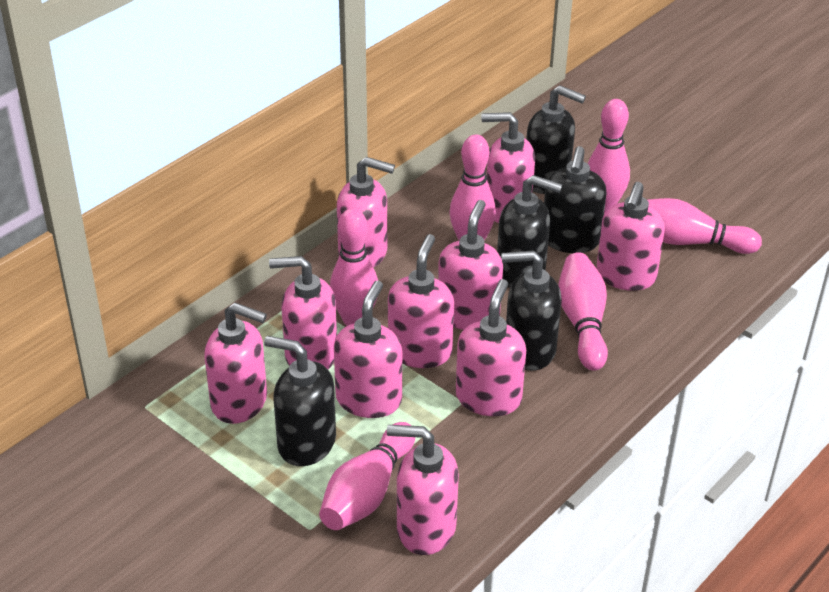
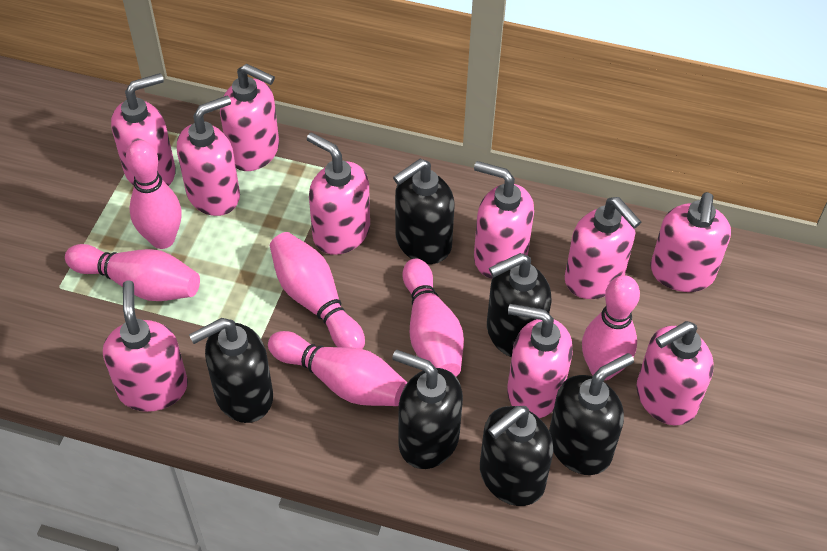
black soap dispenser: 5 -> 6

